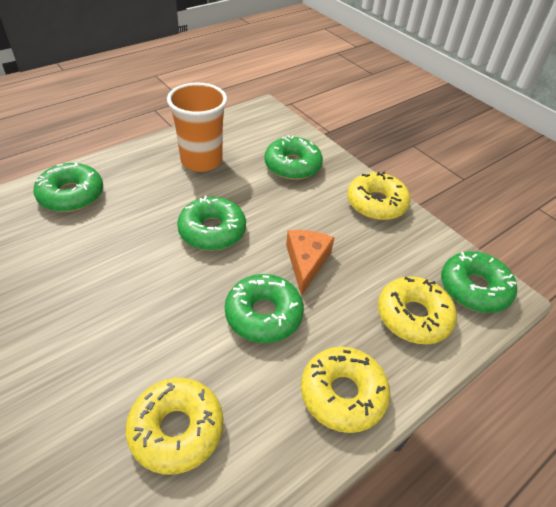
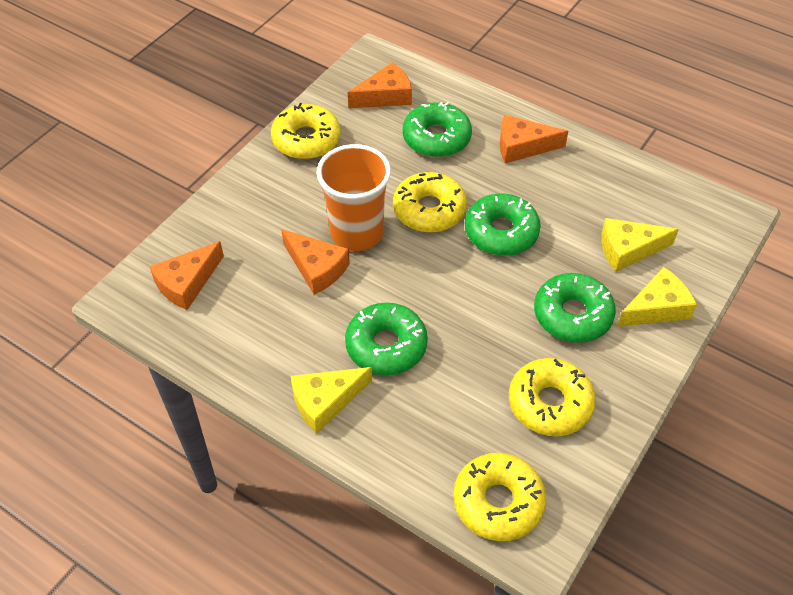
green donut: 5 -> 4
orange cheese: 1 -> 4
yellow cheese: 0 -> 3

